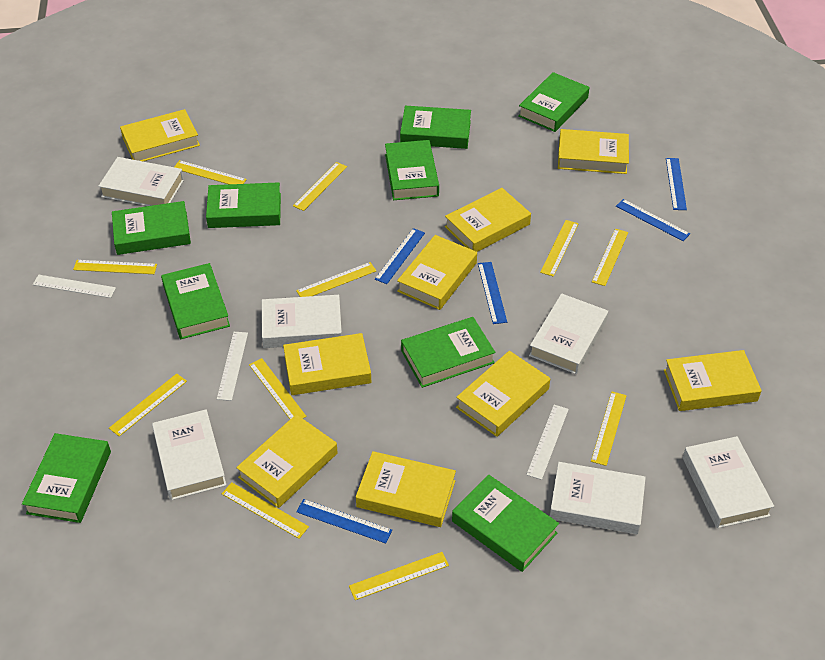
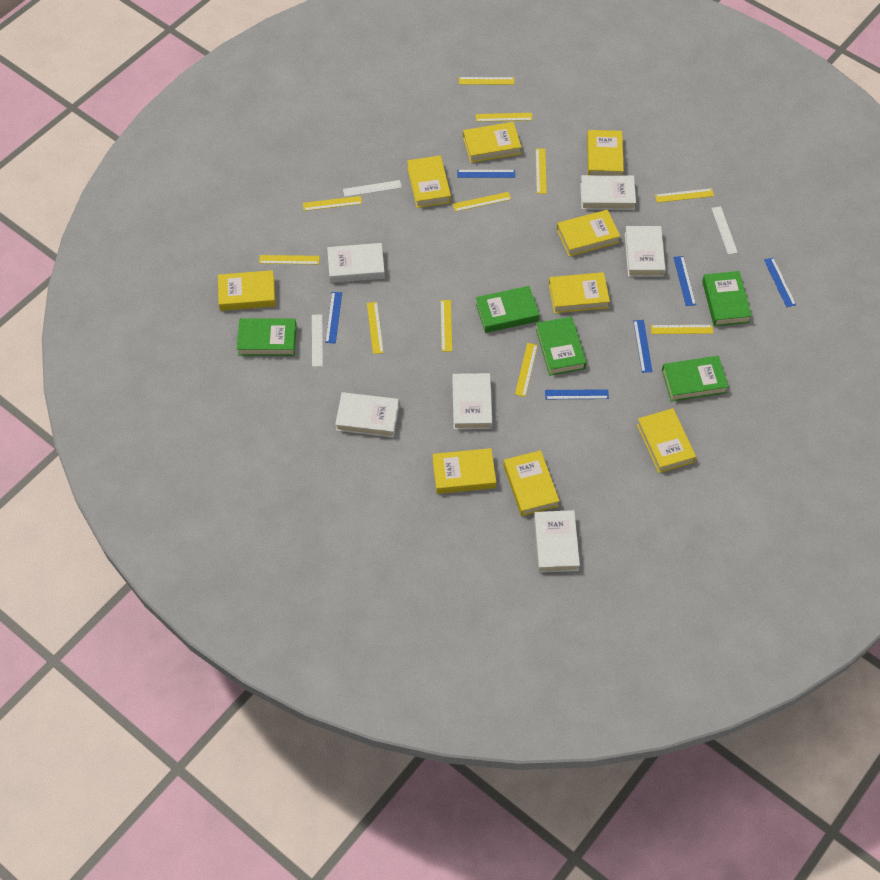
blue ruler: 5 -> 6
green book: 9 -> 5

